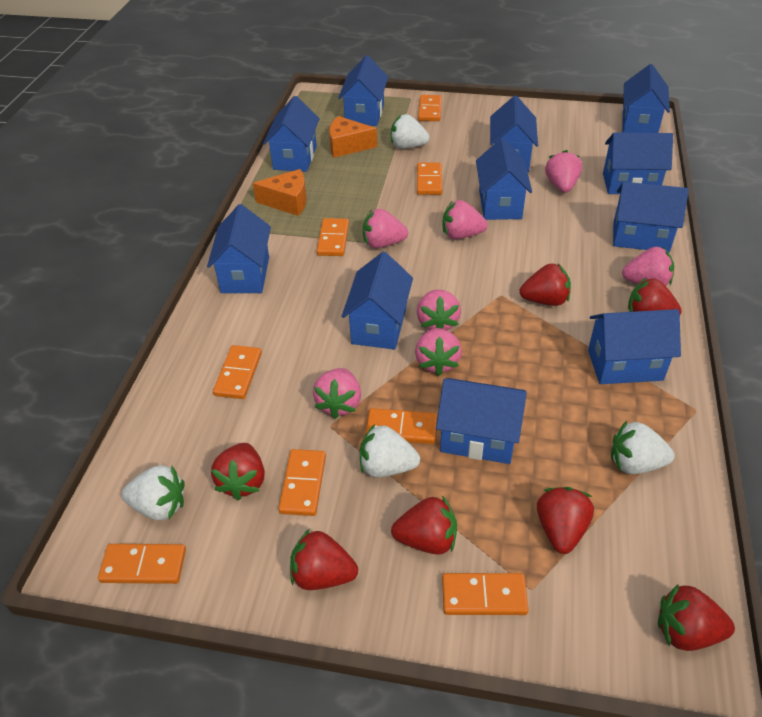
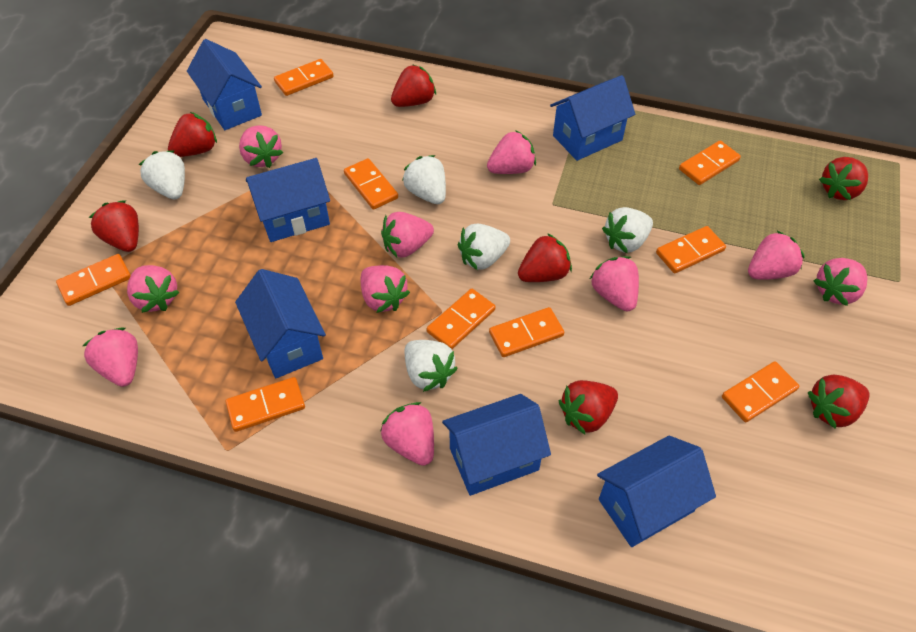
blue house: 11 -> 6
orange cheese: 2 -> 0
orange domino: 8 -> 9
pink strawberry: 7 -> 10
white strawberry: 4 -> 5

